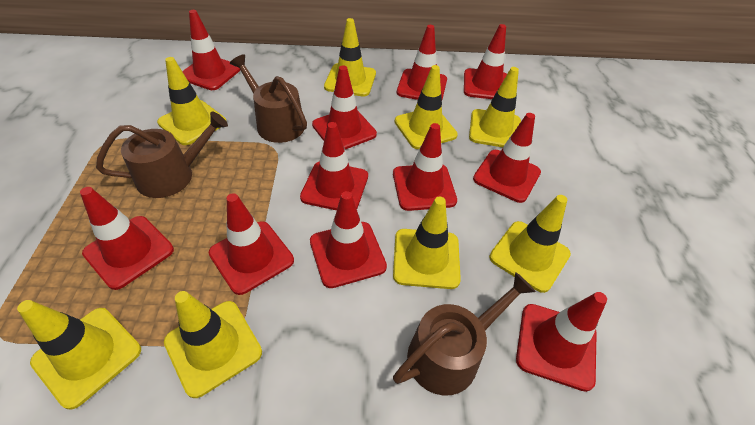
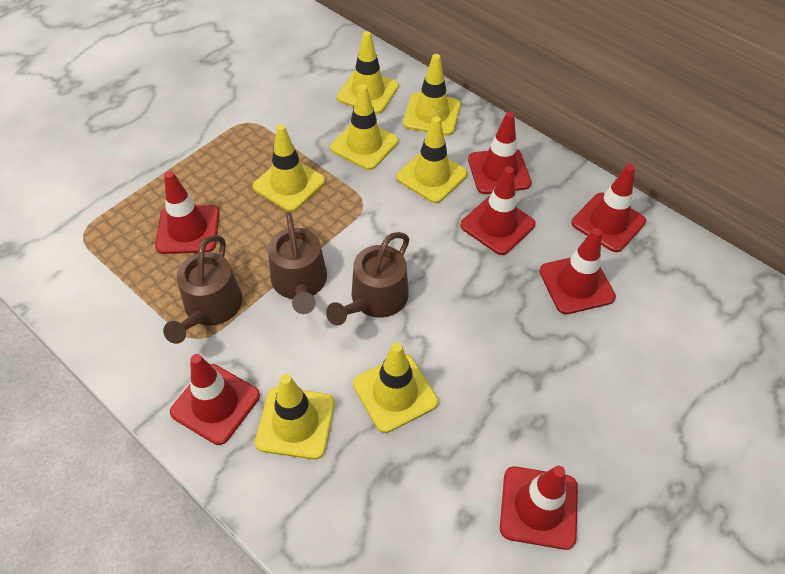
red traffic cone: 11 -> 7
yellow traffic cone: 8 -> 7

